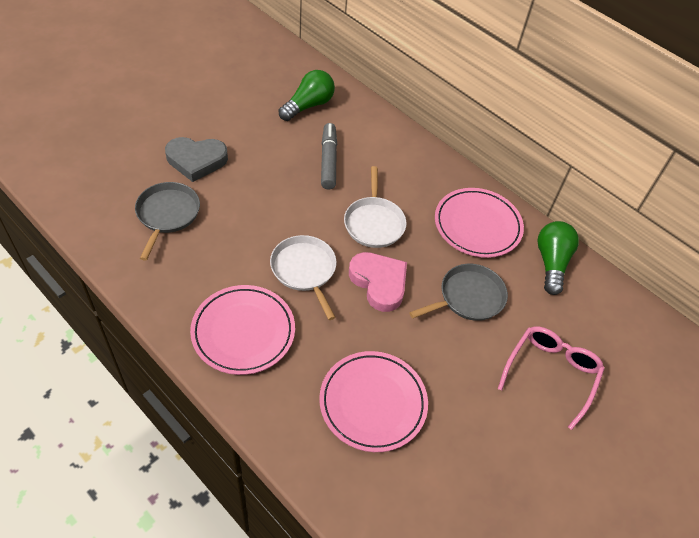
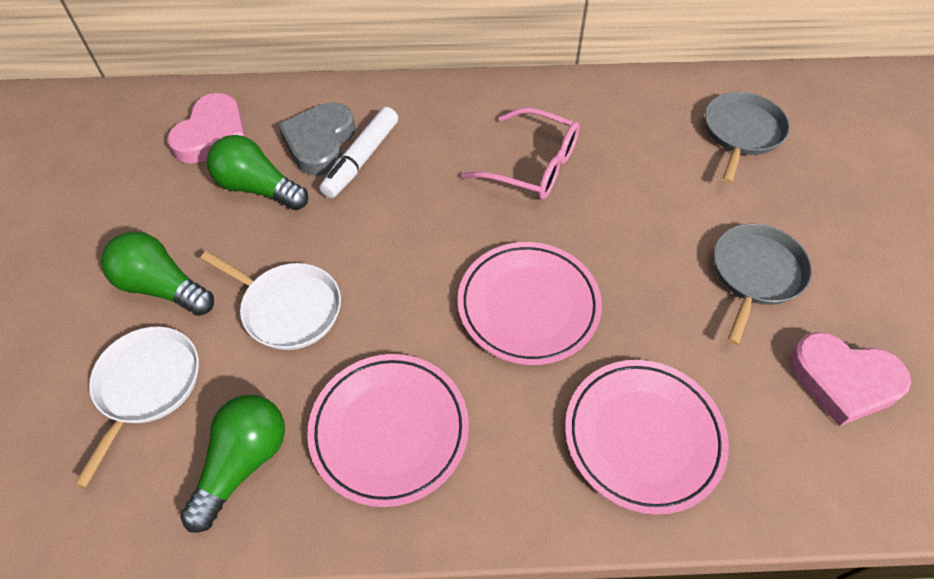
green light bulb: 2 -> 3
grey marker: 1 -> 0
pink heart: 1 -> 2
white marker: 0 -> 1

